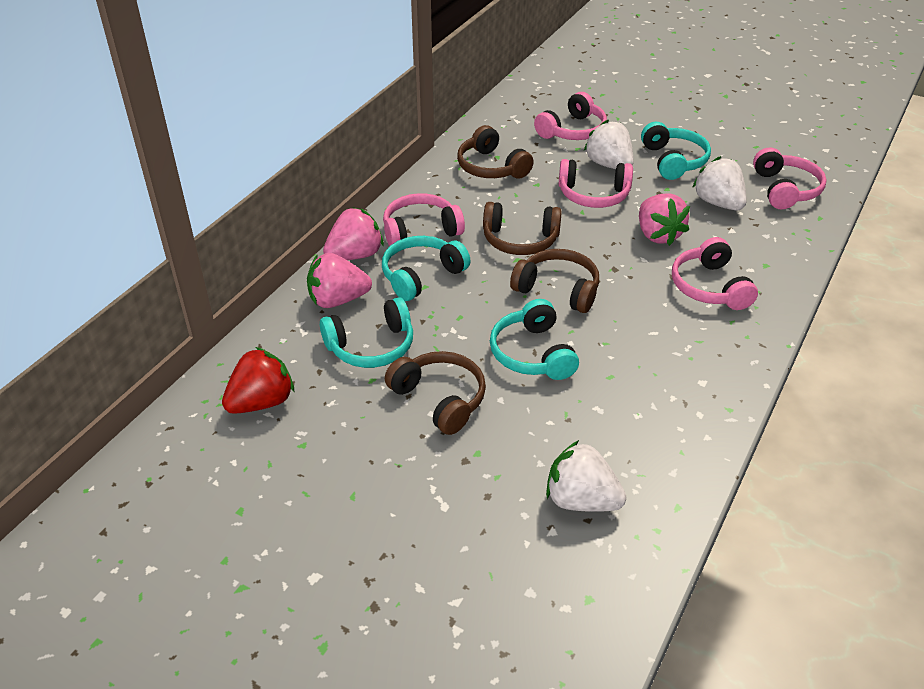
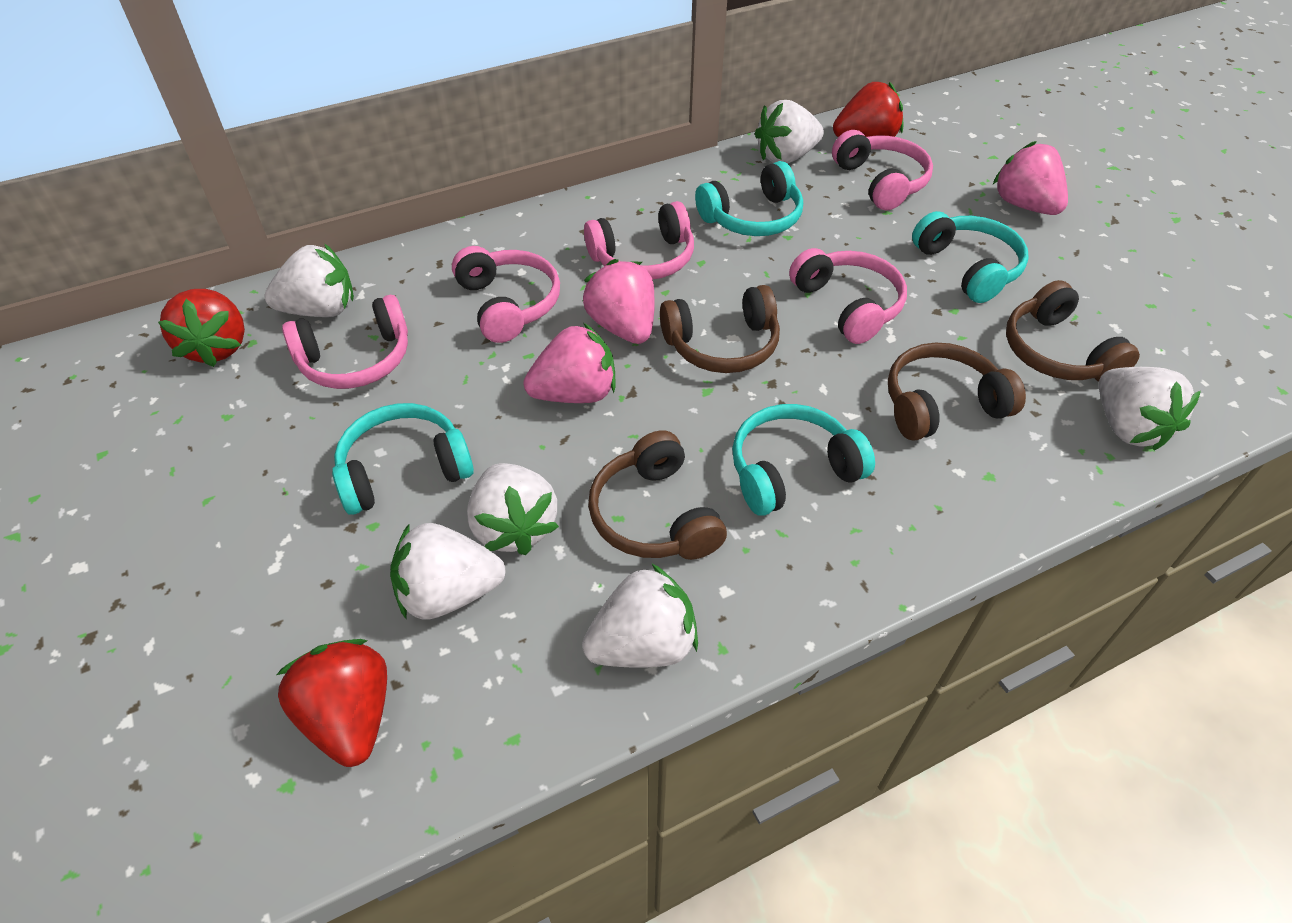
red strawberry: 1 -> 3
white strawberry: 3 -> 6

